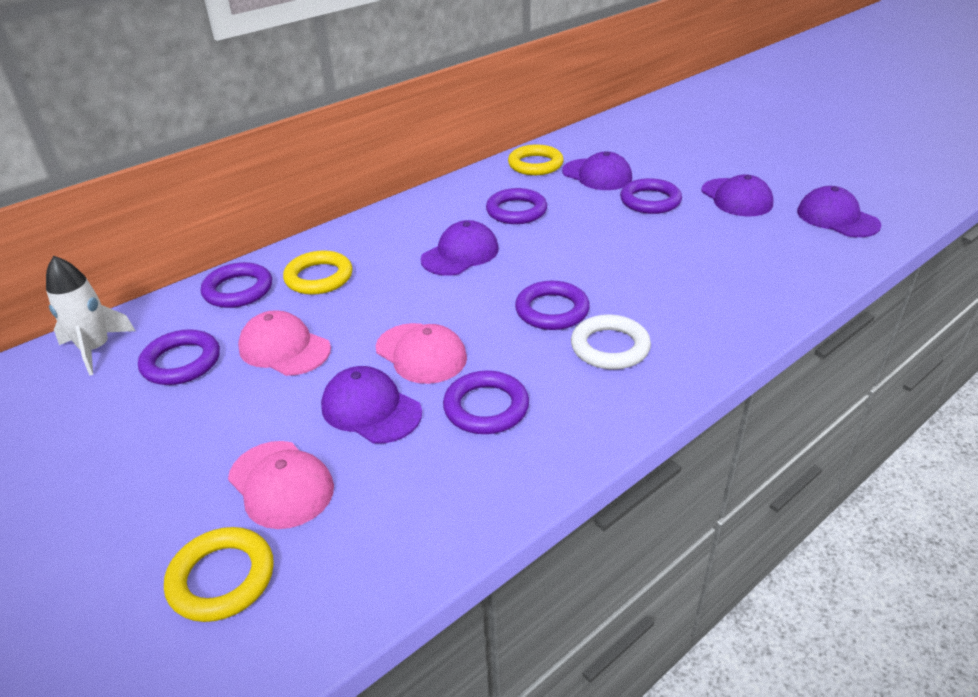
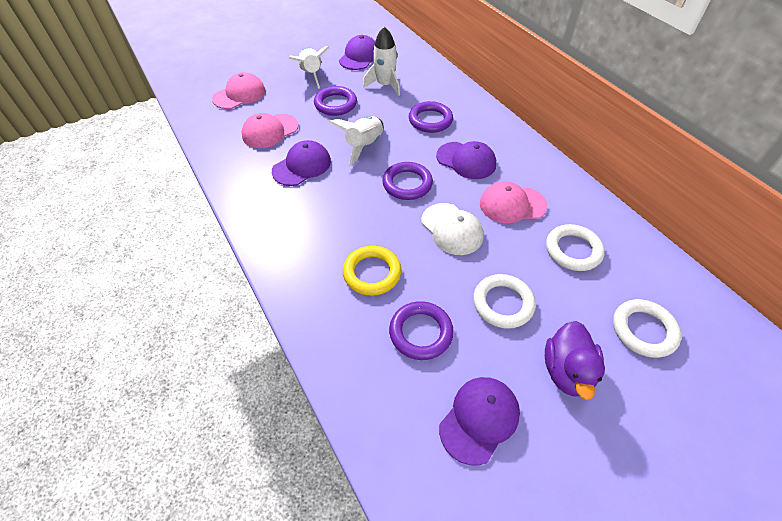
purple cap: 5 -> 4
purple duck: 0 -> 1
purple ring: 6 -> 4
white cap: 0 -> 1
white ring: 1 -> 3
white rocket: 1 -> 3
yellow ring: 3 -> 1

